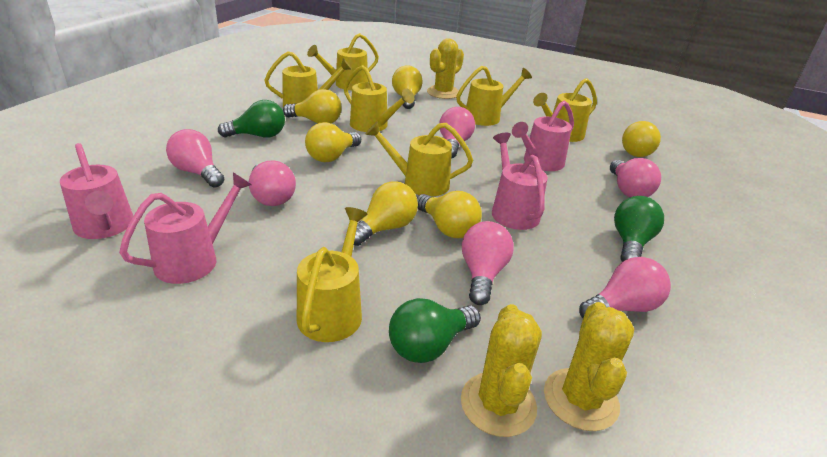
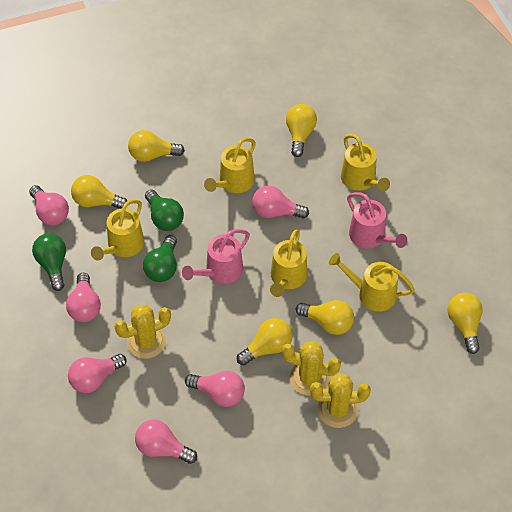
pink watering can: 4 -> 2
yellow watering can: 7 -> 5

